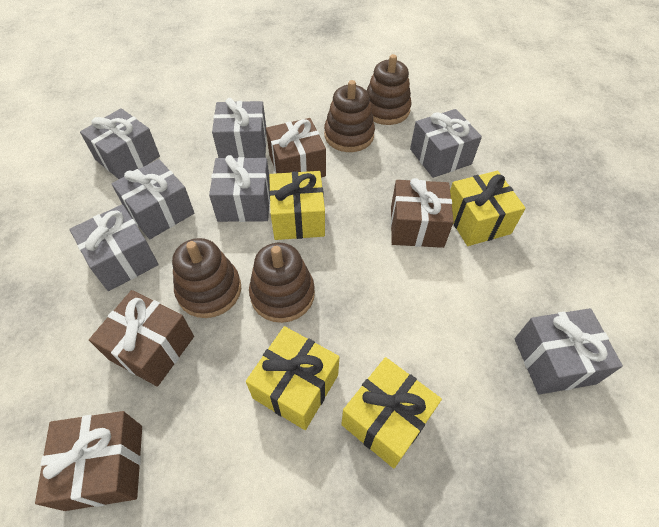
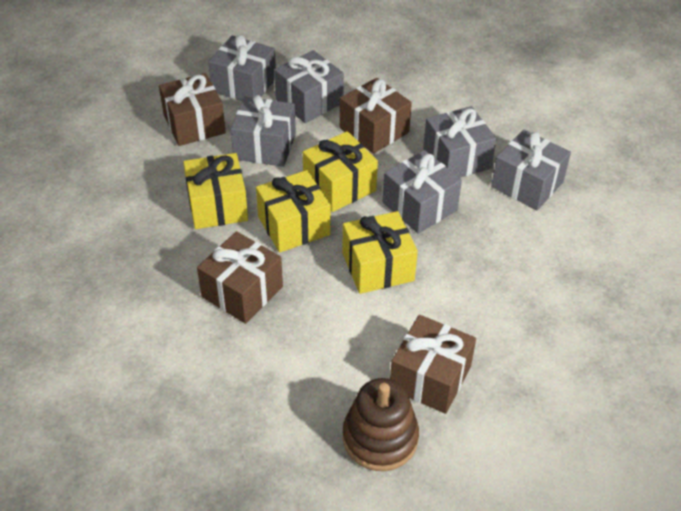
brown stacking toy: 4 -> 1
grey gift: 7 -> 6

